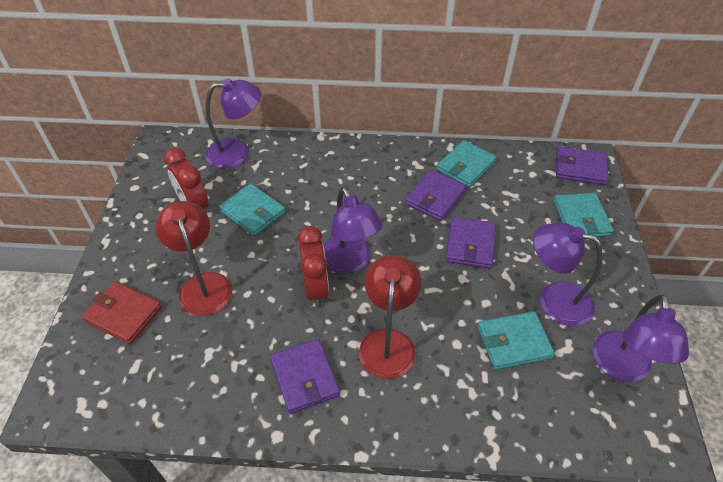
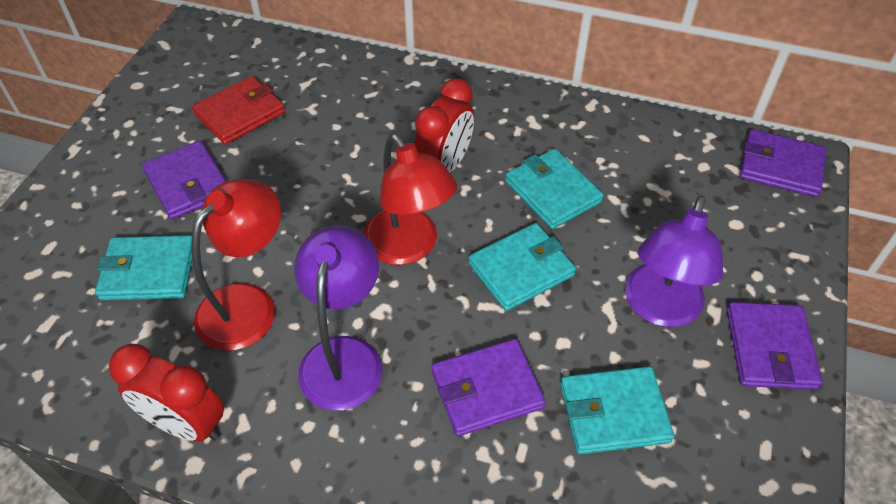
purple lamp: 4 -> 2

